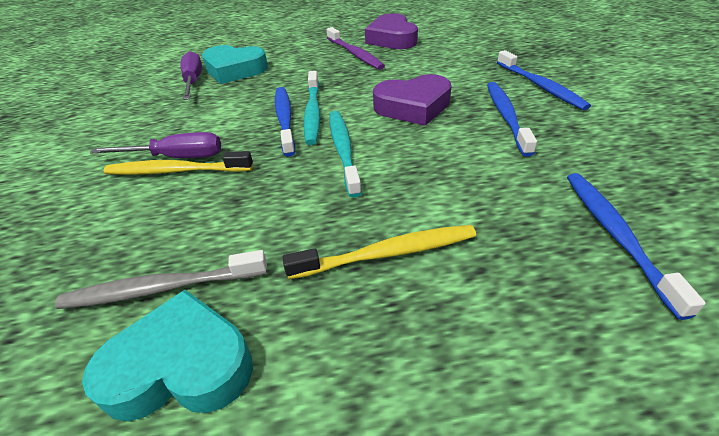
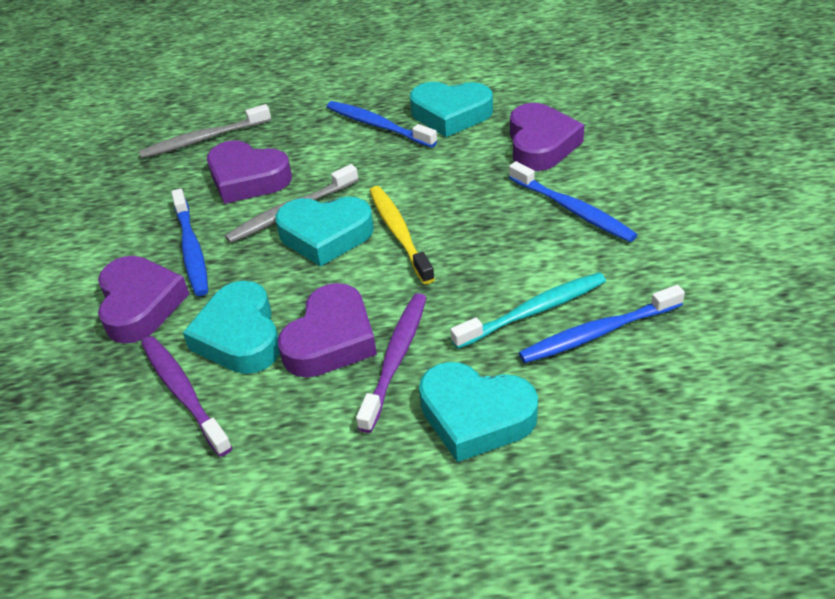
grey toothbrush: 1 -> 2
purple heart: 2 -> 4
purple screwdriver: 2 -> 0
purple toothbrush: 1 -> 2
turquoise heart: 2 -> 4
turquoise toothbrush: 2 -> 1
yellow toothbrush: 2 -> 1

